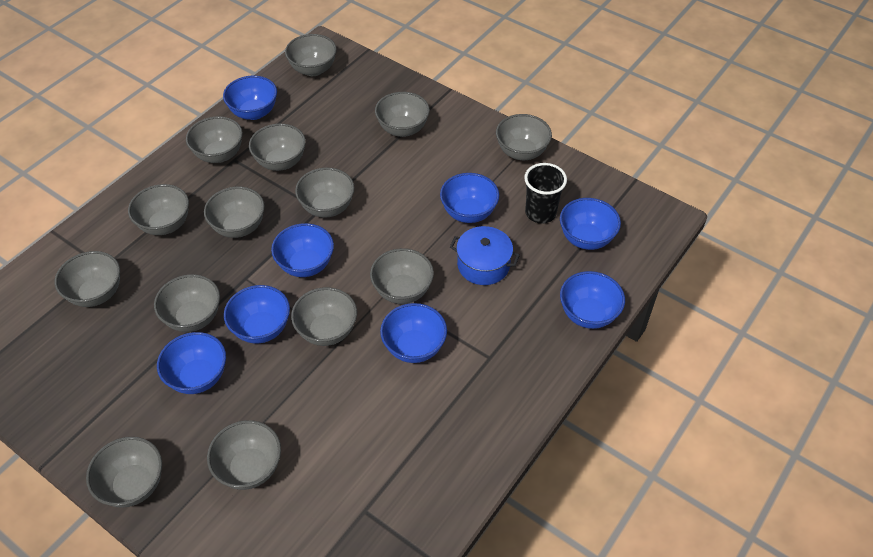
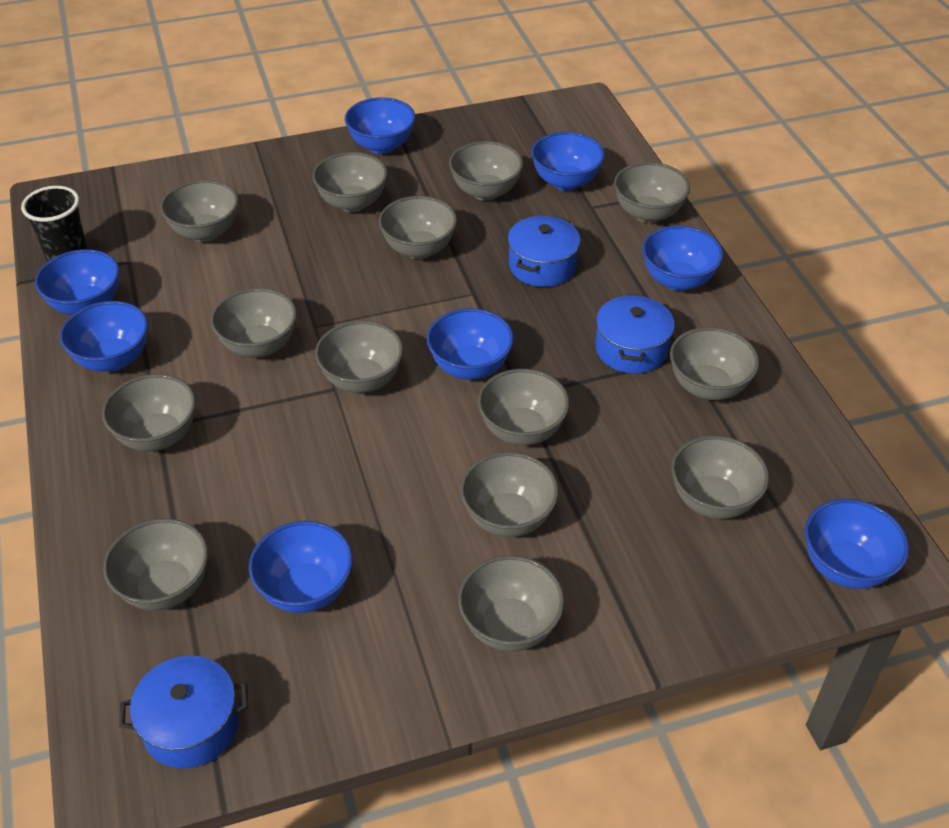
blue pot: 1 -> 3

